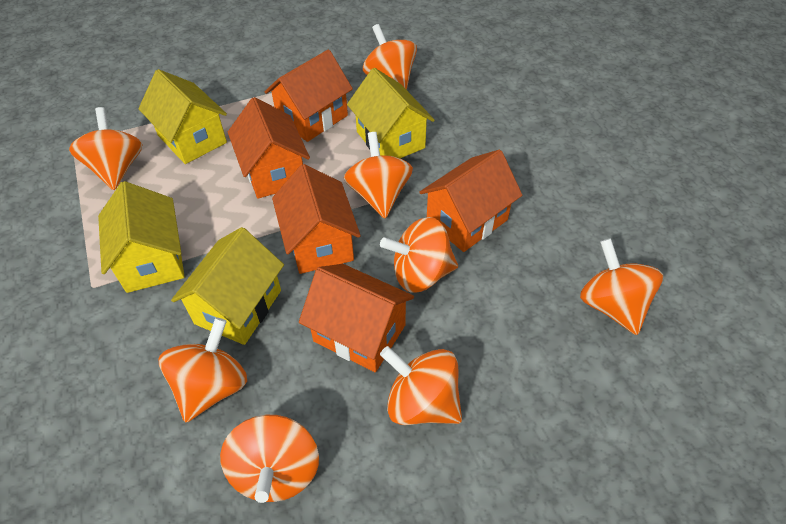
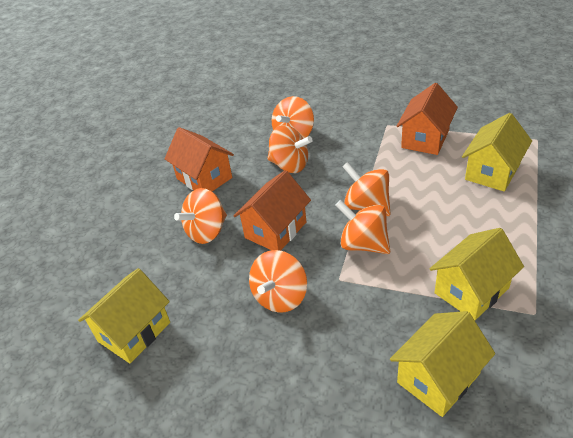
orange house: 5 -> 3
orange spinning top: 8 -> 6

